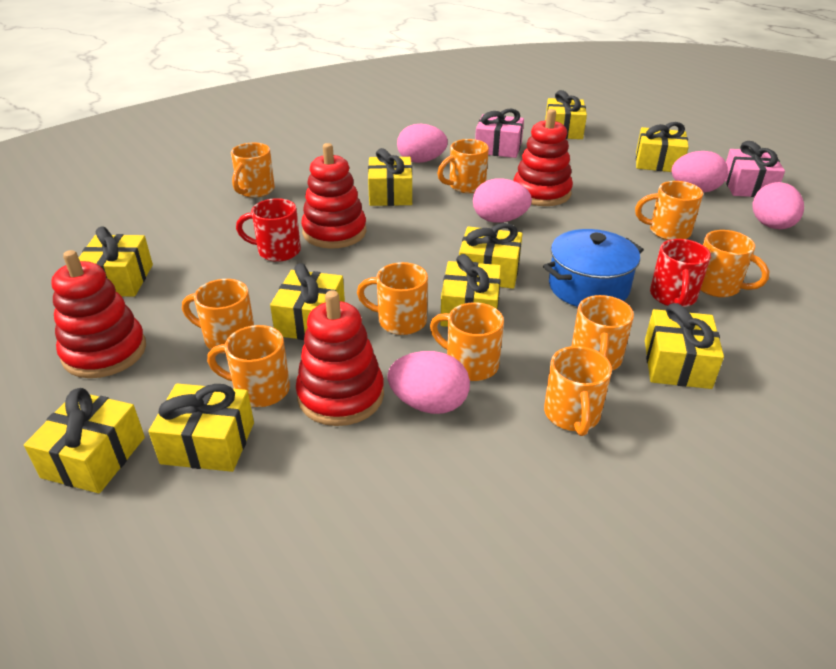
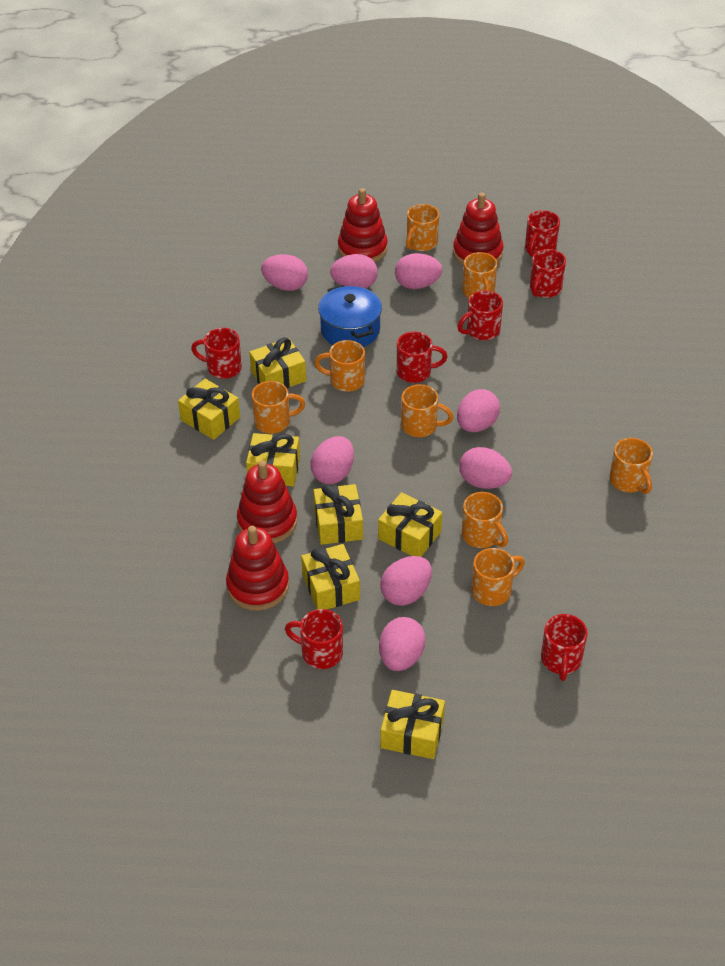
orange mug: 10 -> 8
pink egg: 5 -> 8
pink gift: 2 -> 0
red mug: 2 -> 7
yellow gift: 10 -> 7

